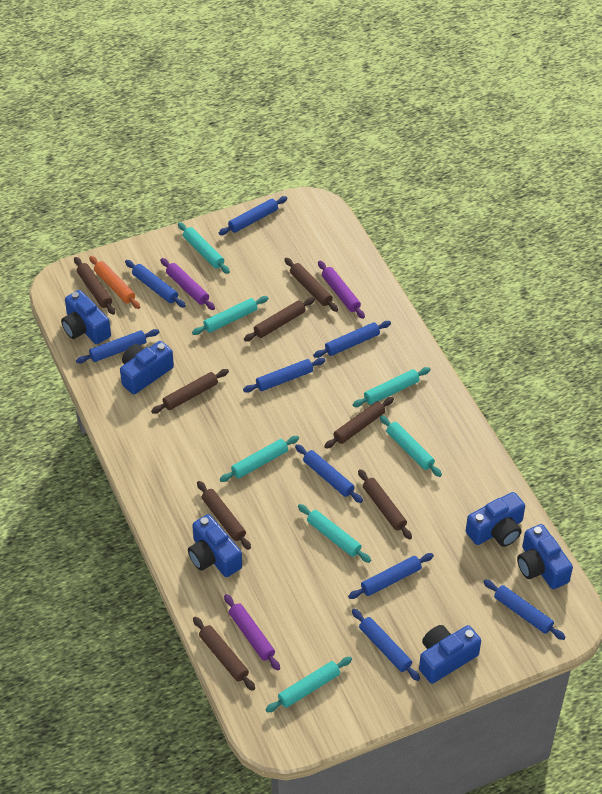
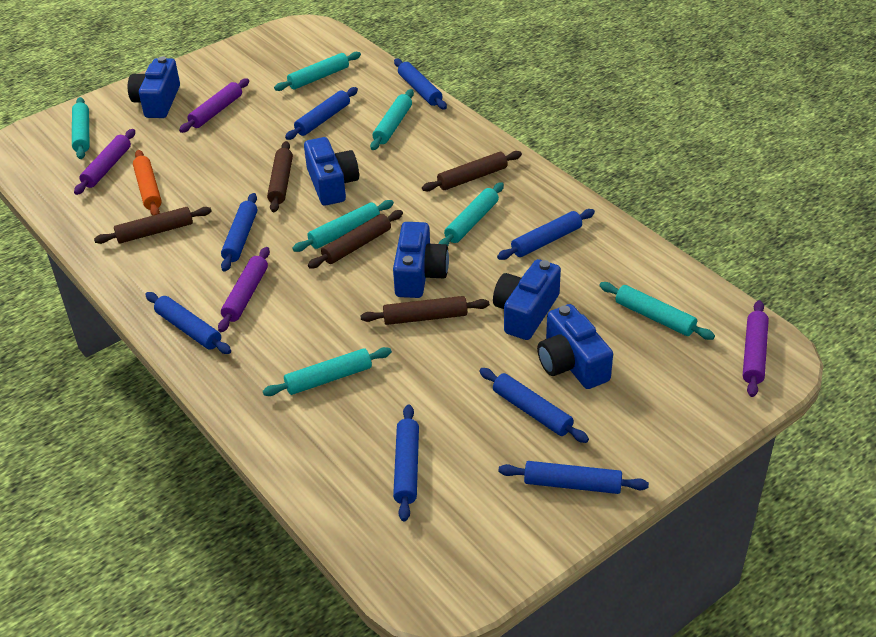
blue camera: 6 -> 5
blue rolling pin: 9 -> 8
brown rolling pin: 8 -> 5
purple rolling pin: 3 -> 4

